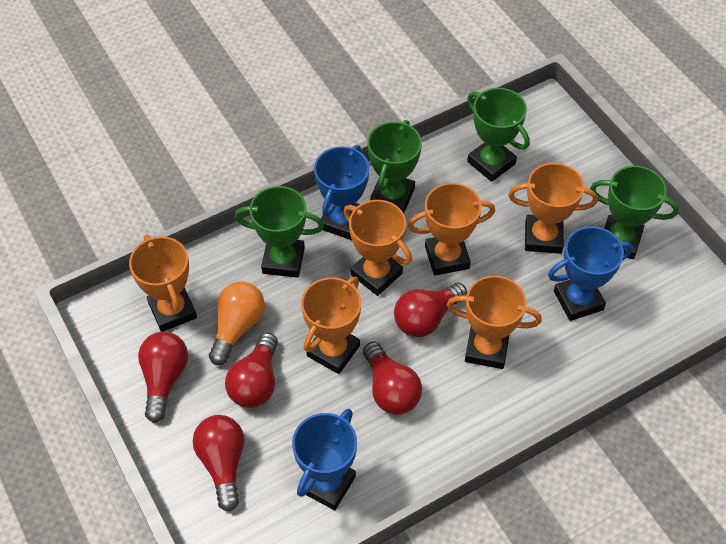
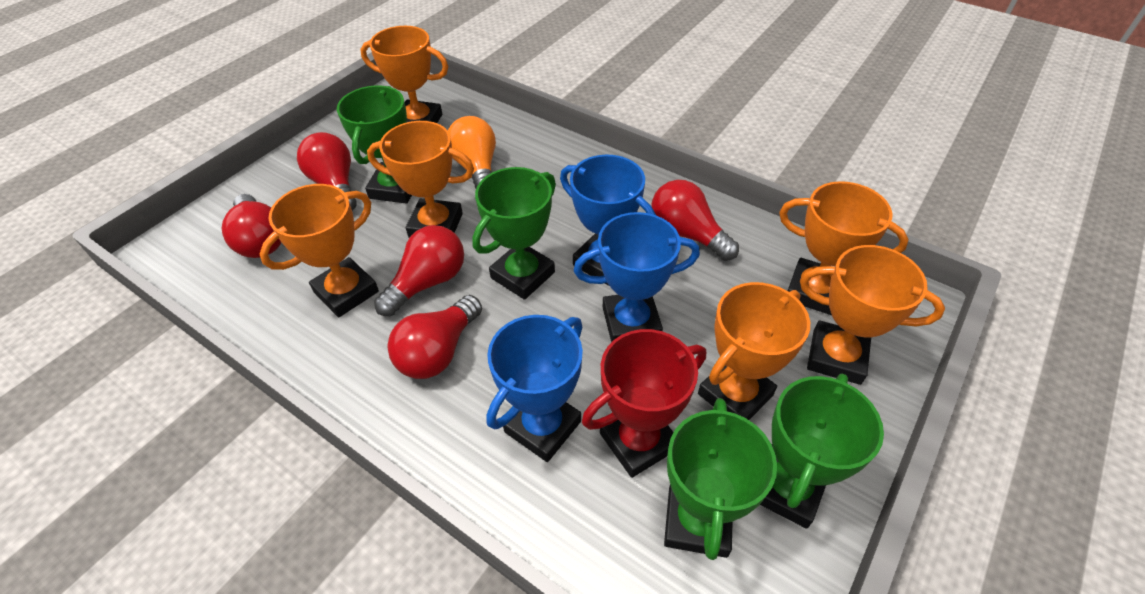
red trophy: 0 -> 1

